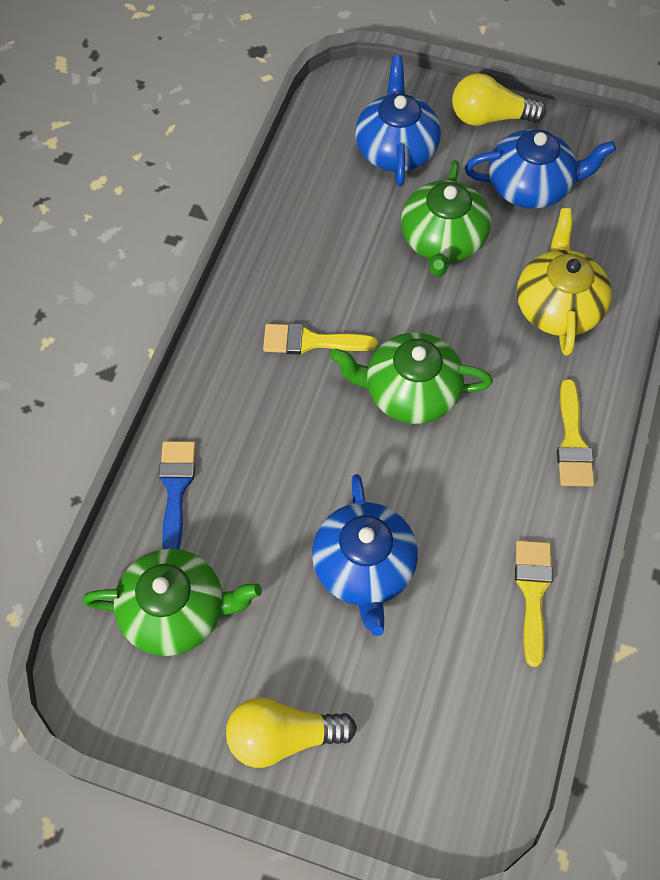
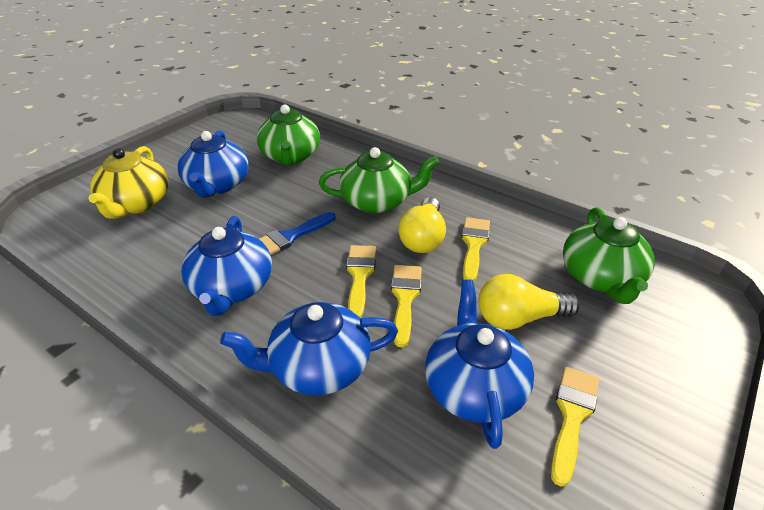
blue teapot: 3 -> 4
yellow brush: 3 -> 4

